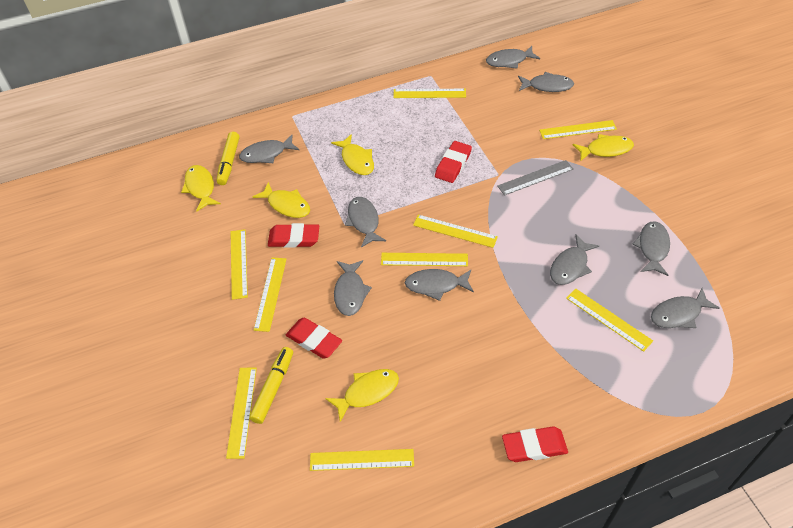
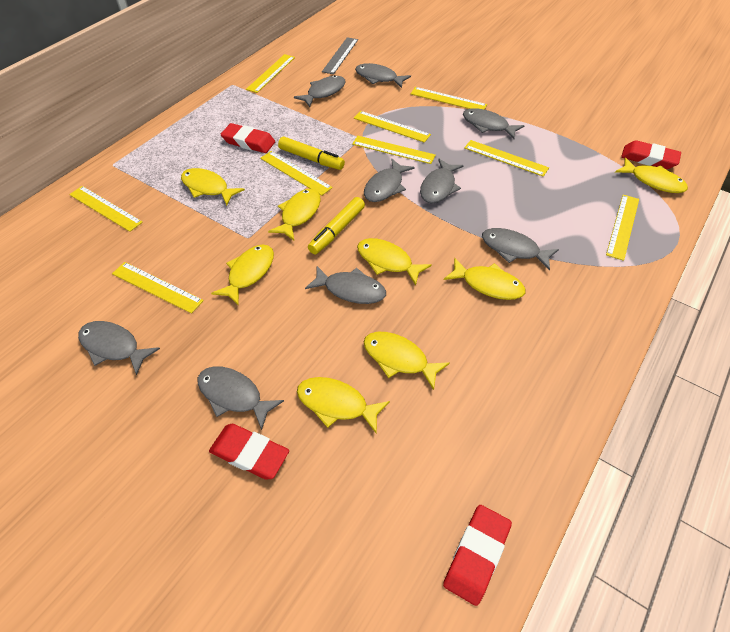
yellow fish: 5 -> 8

